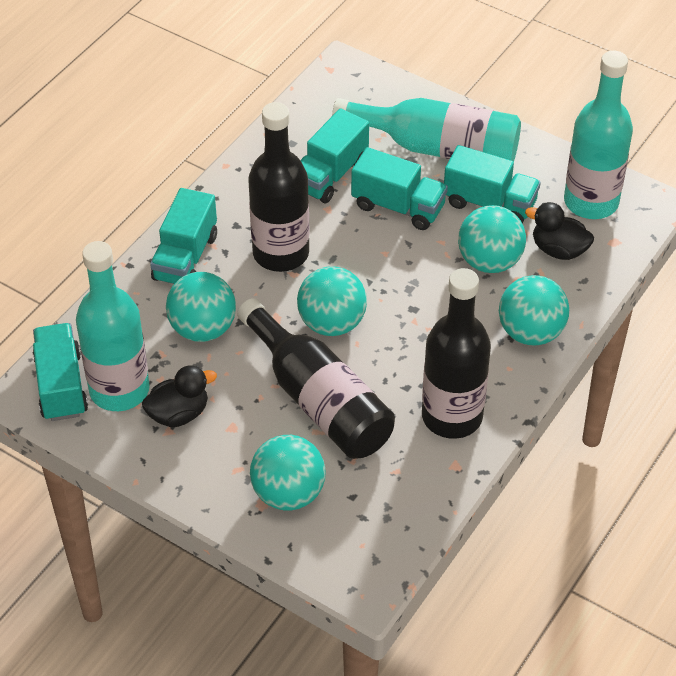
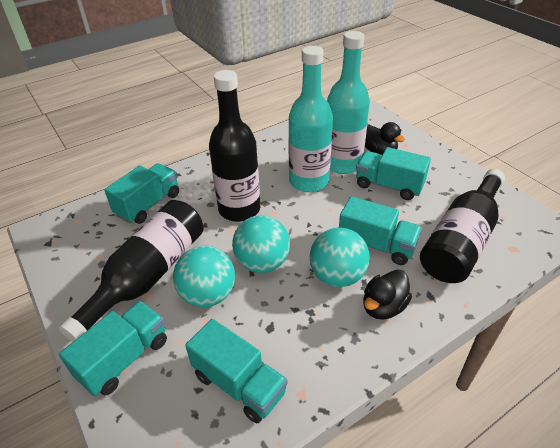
turquoise ball: 5 -> 3
turquoise bottle: 3 -> 2

